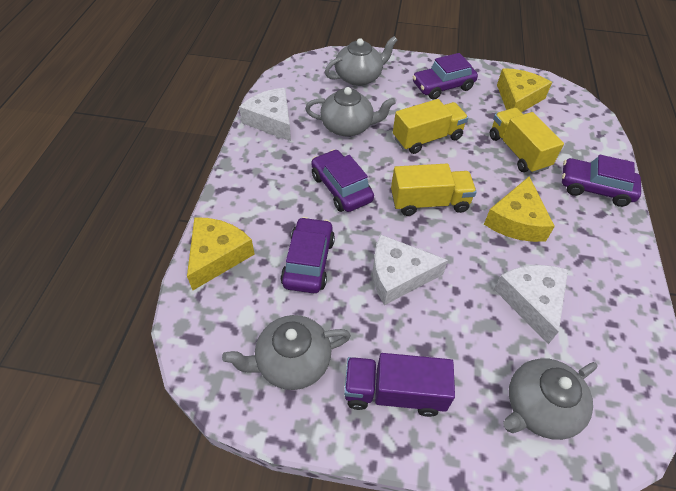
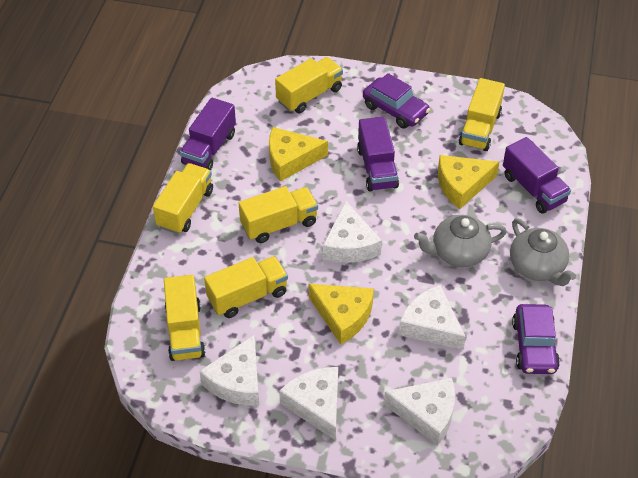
grey teapot: 4 -> 2
purple car: 4 -> 2
purple truck: 1 -> 3
white cheese: 3 -> 5
yellow truck: 3 -> 6

